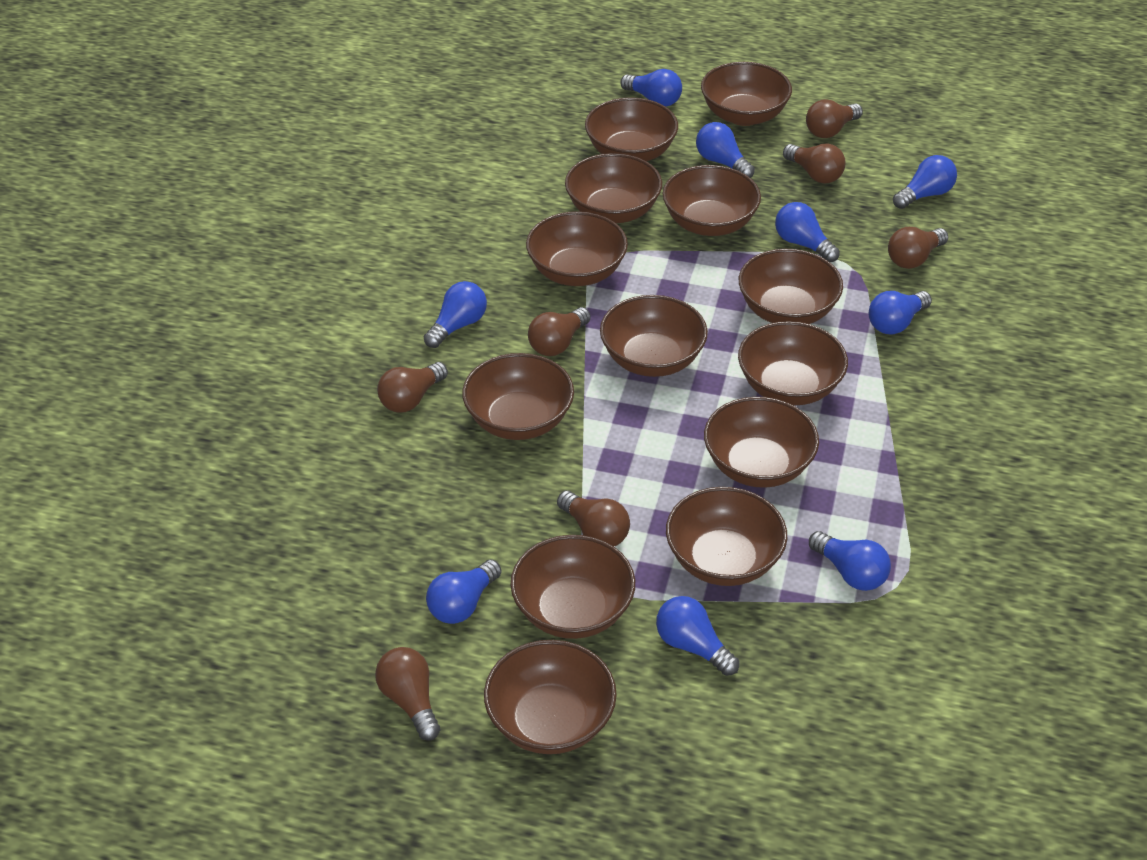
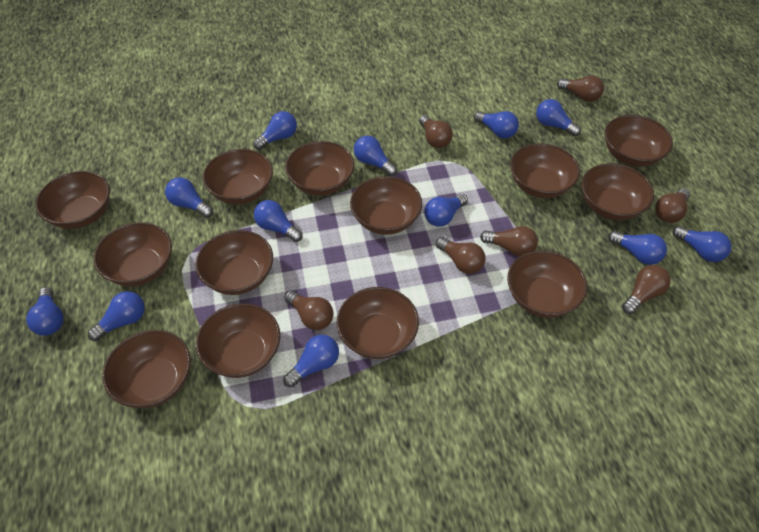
blue light bulb: 9 -> 12

